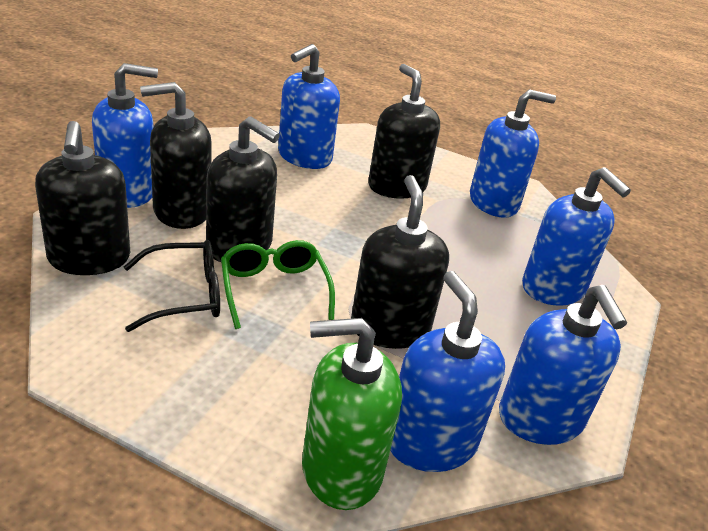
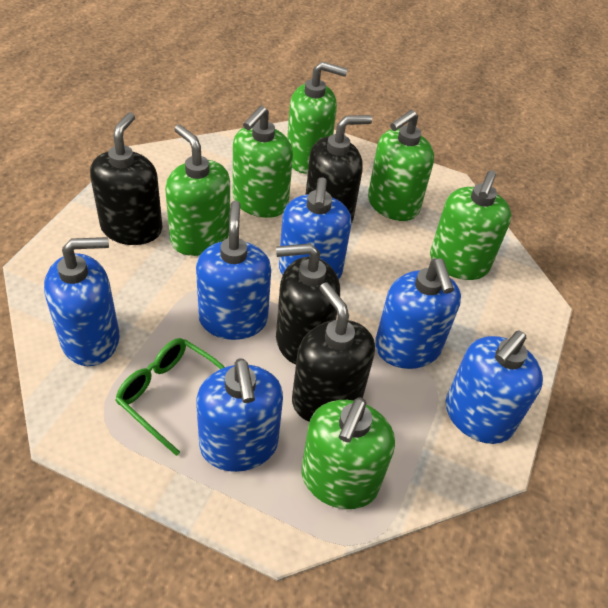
black glasses: 1 -> 0
black soap dispenser: 5 -> 4
green soap dispenser: 1 -> 6

